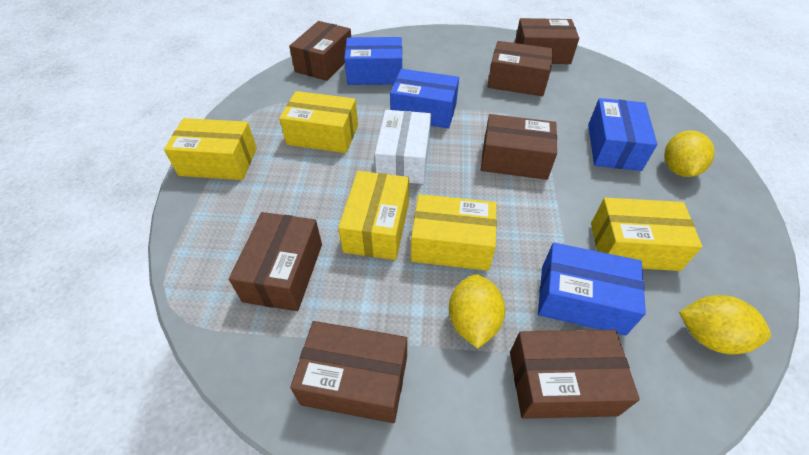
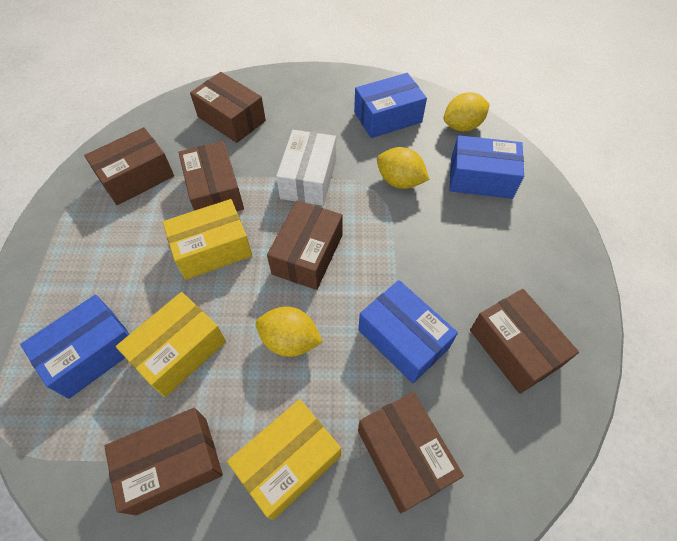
yellow box: 5 -> 3

